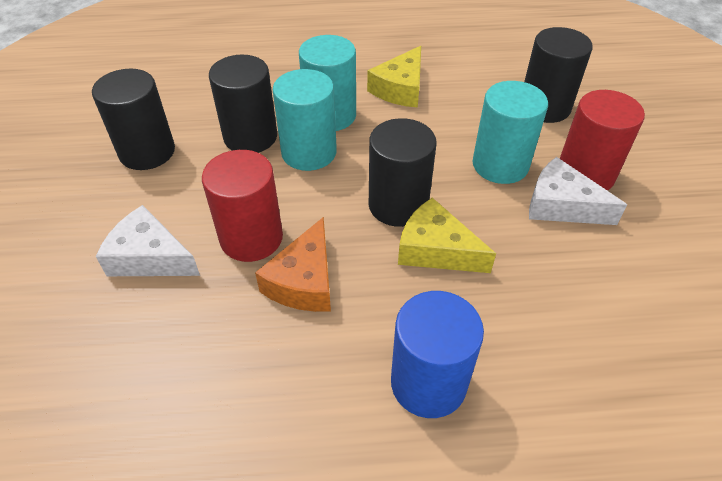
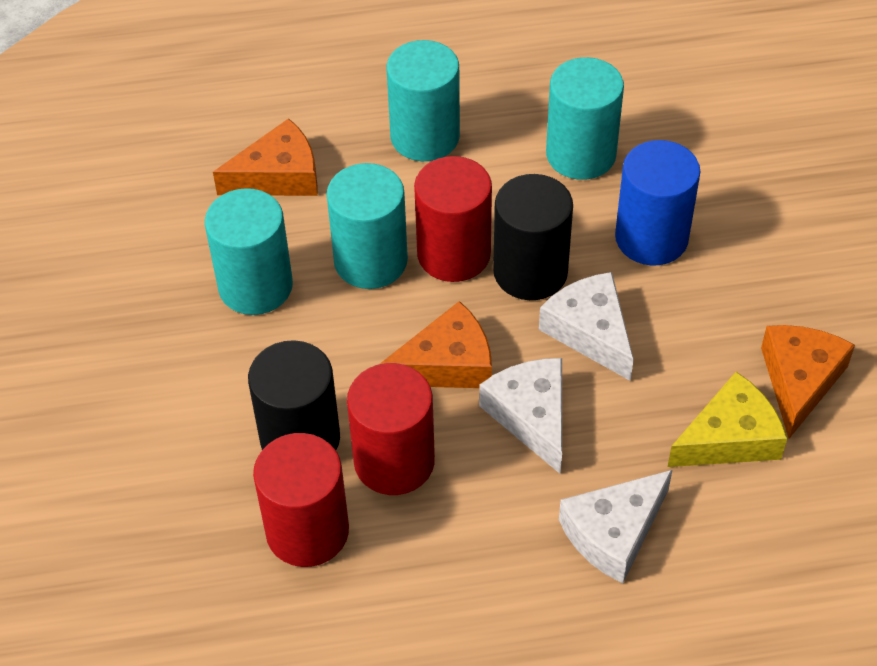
black cylinder: 4 -> 2
orange cheese: 1 -> 3
red cylinder: 2 -> 3
turquoise cylinder: 3 -> 4
white cheese: 2 -> 3
yellow cheese: 2 -> 1

